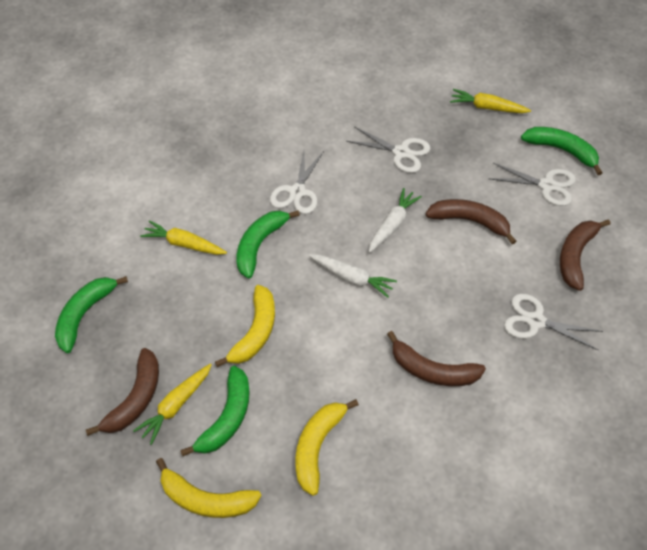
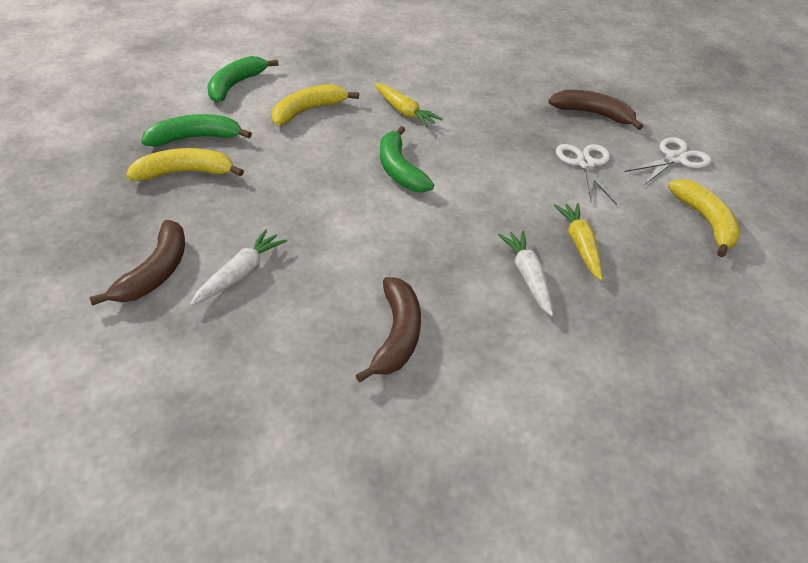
brown banana: 4 -> 3
green banana: 4 -> 3
white scissors: 4 -> 2
yellow carrot: 3 -> 2

